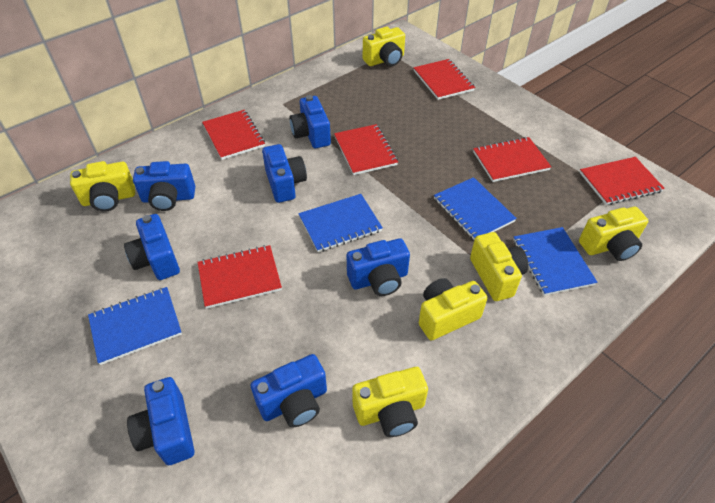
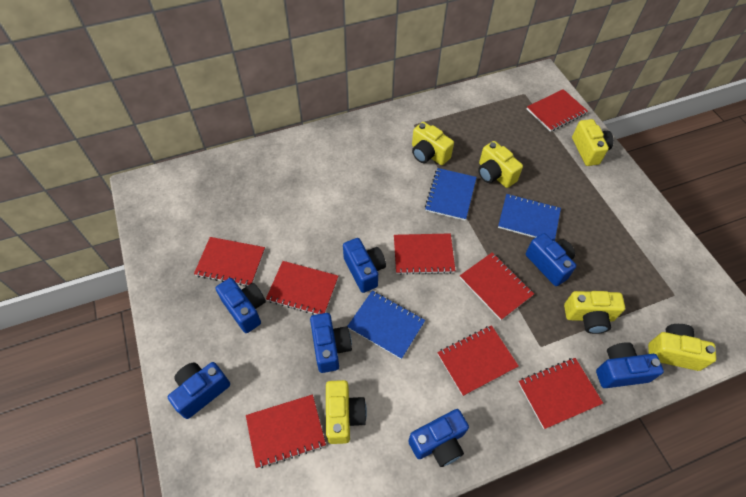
blue notebook: 4 -> 3
red notebook: 6 -> 8

